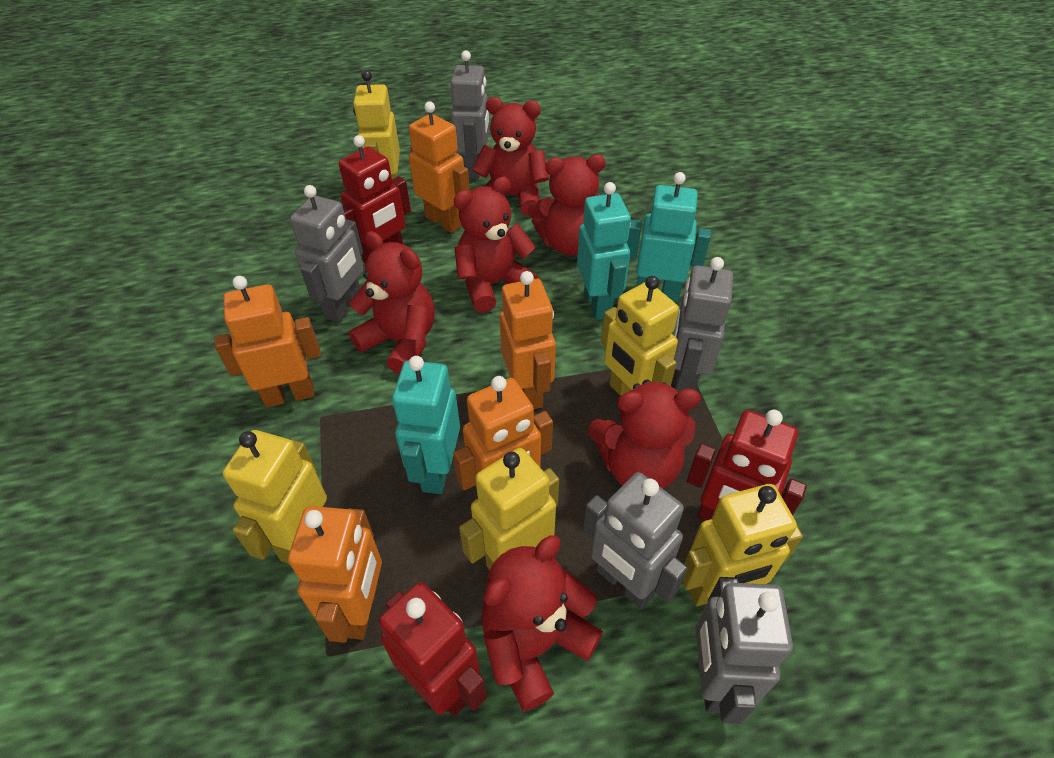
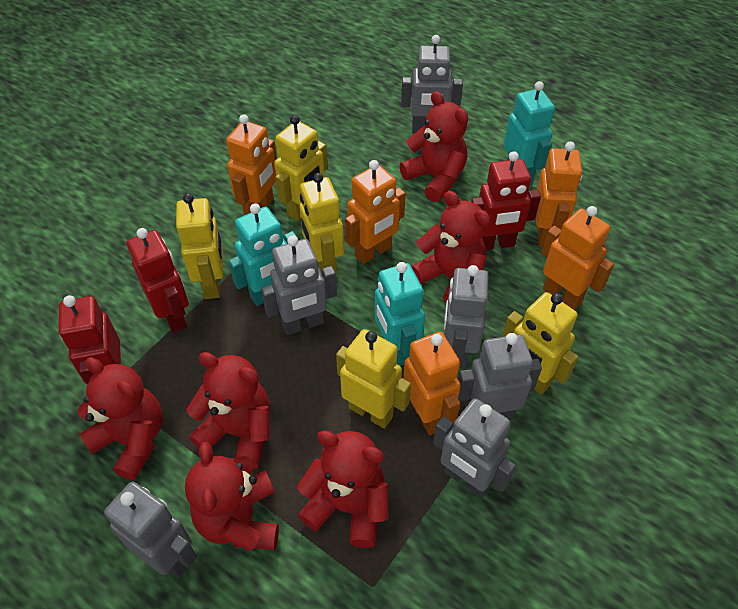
grey robot: 5 -> 6

